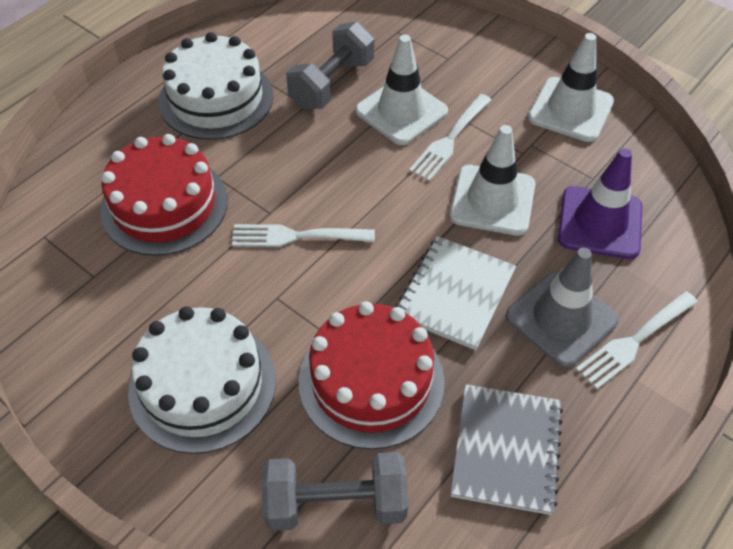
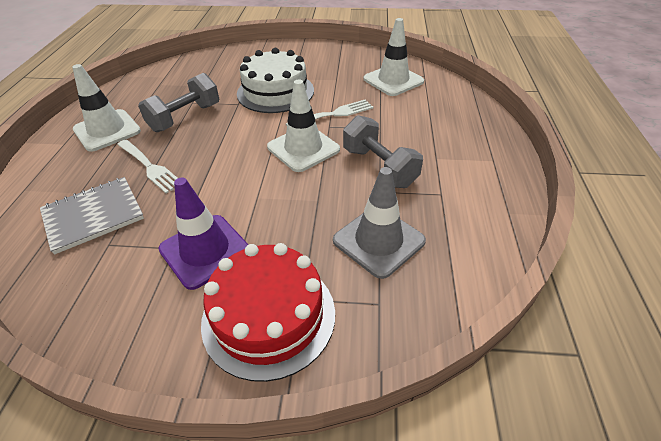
red cake: 2 -> 1
white cake: 2 -> 1
white fork: 3 -> 2
white notebook: 1 -> 0

